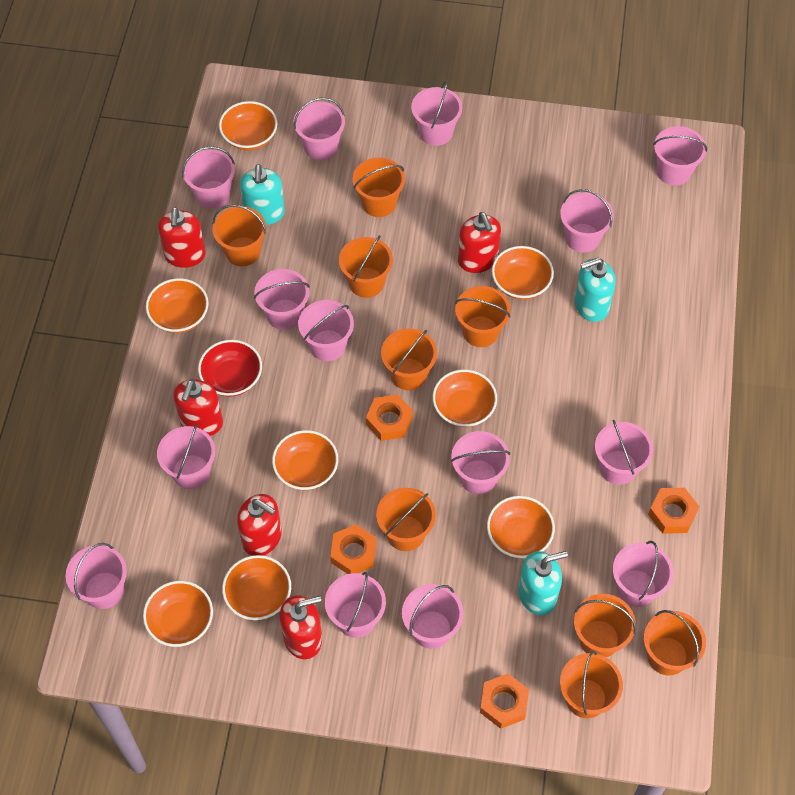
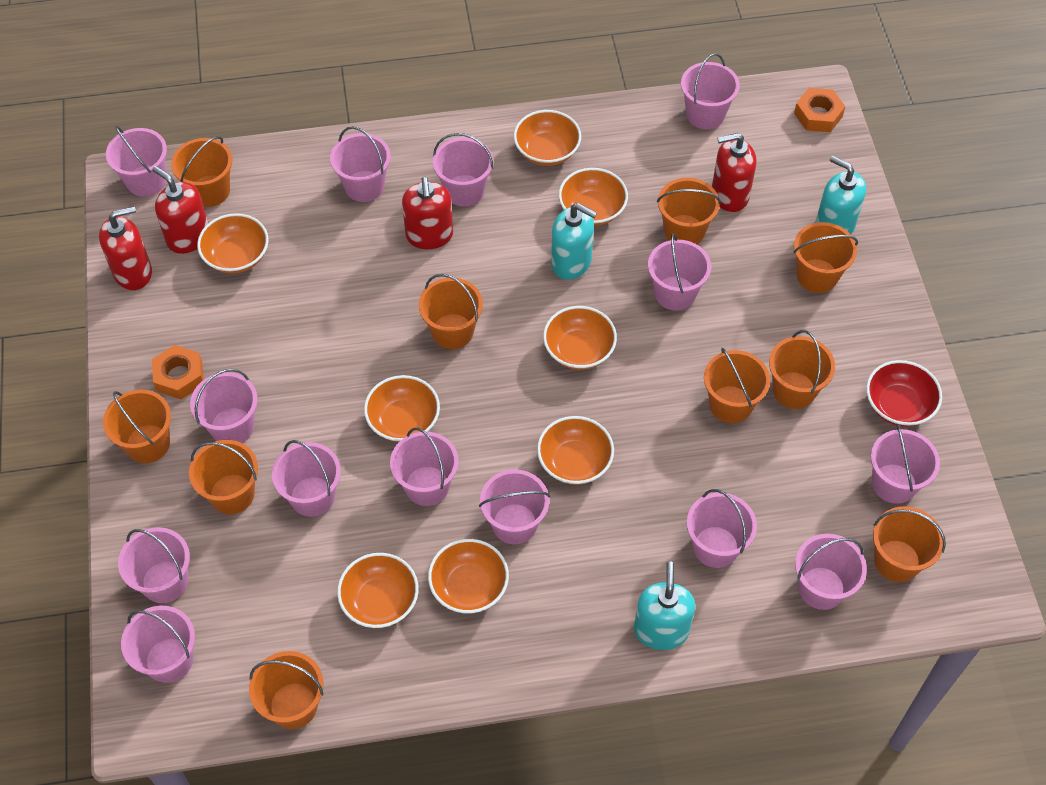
orange bucket: 9 -> 10
orange nut: 4 -> 2
red soap dispenser: 5 -> 4

